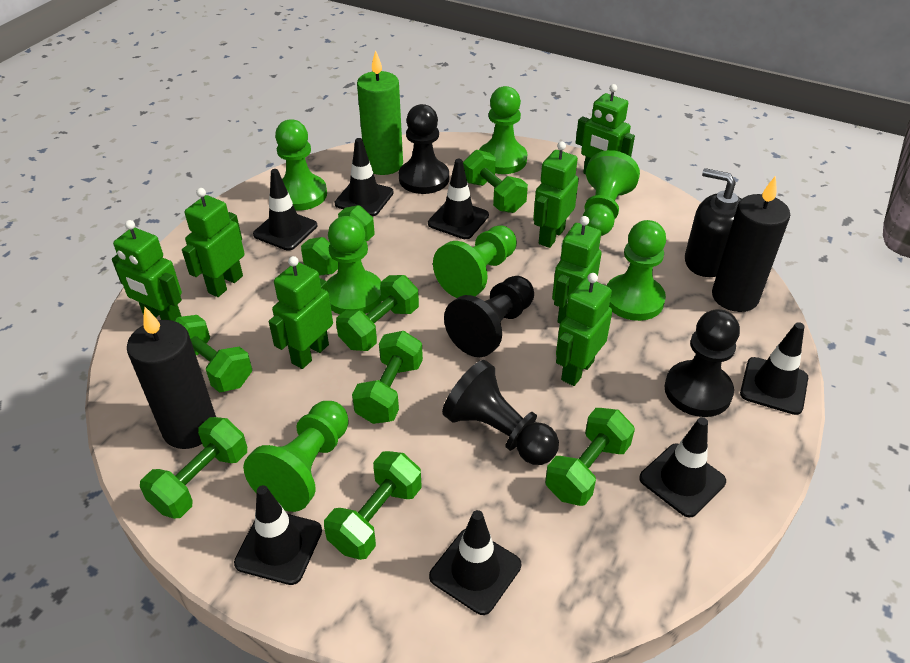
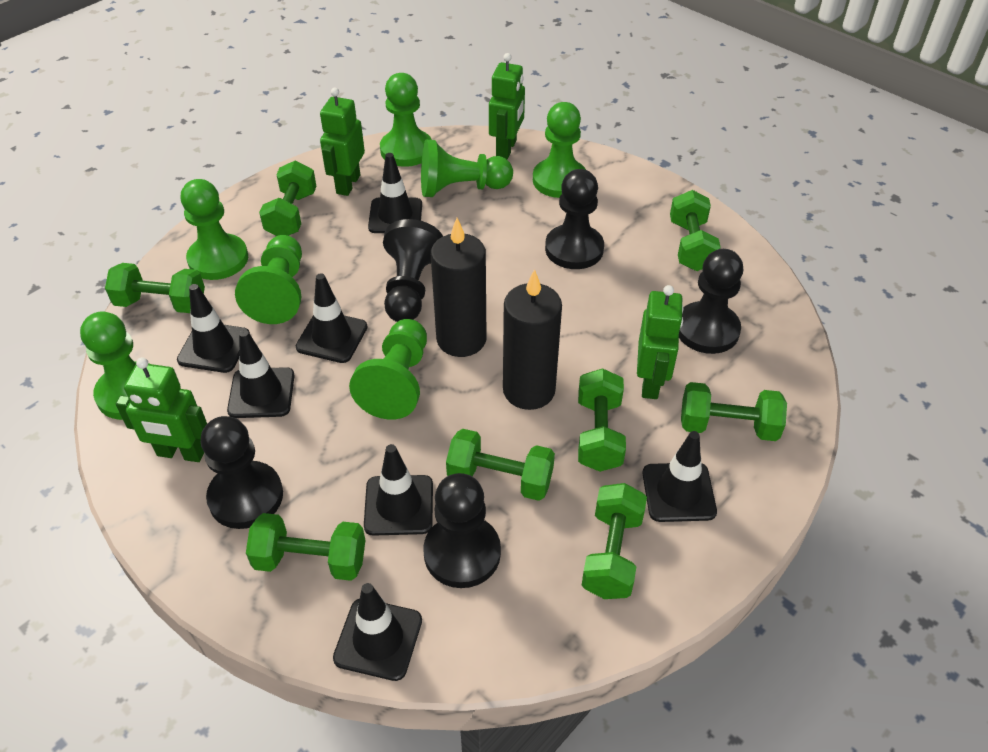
black pawn: 4 -> 5
black soap dispenser: 1 -> 0
green candle: 1 -> 0
green robot: 7 -> 4

